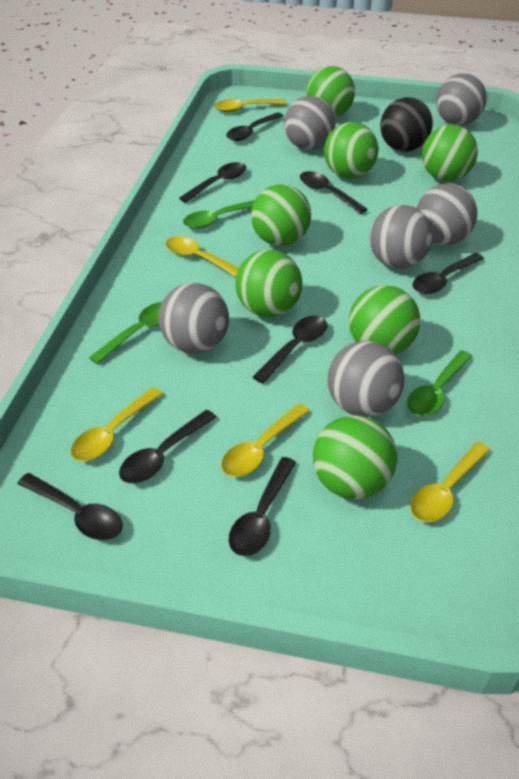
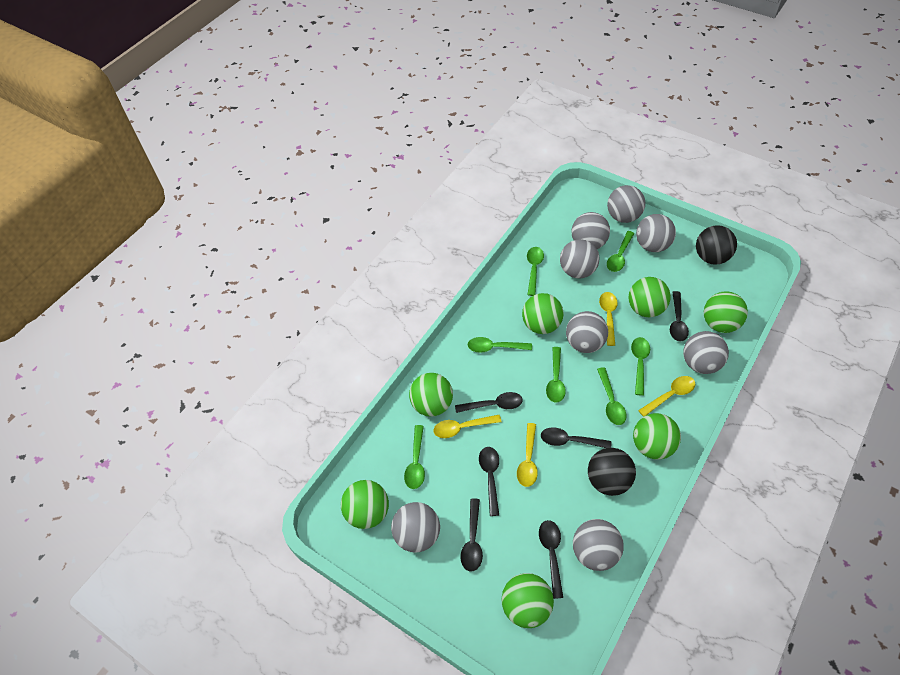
black ball: 1 -> 2
black spoon: 8 -> 6
green spoon: 3 -> 7
grey ball: 6 -> 8
yellow spoon: 5 -> 4

